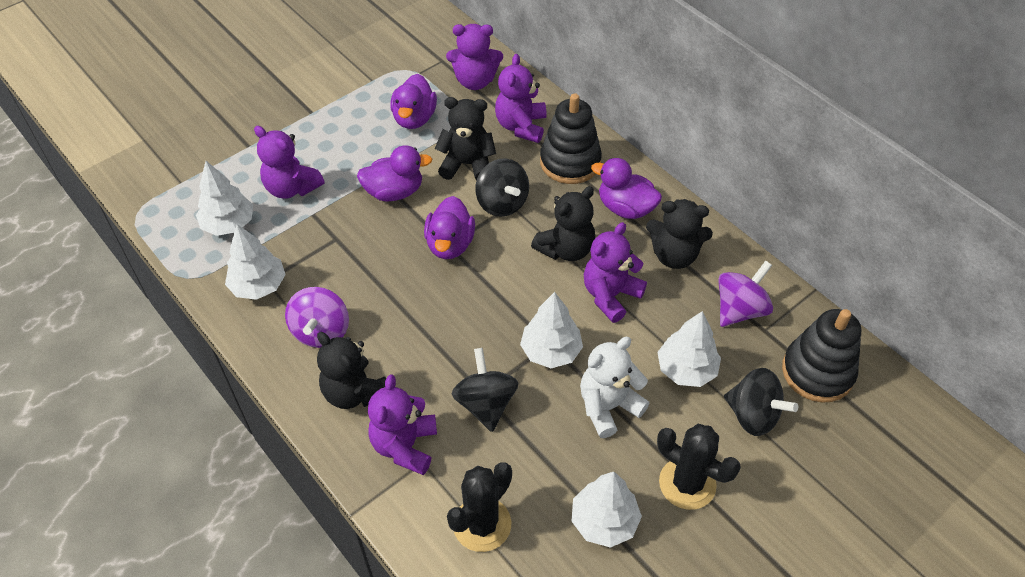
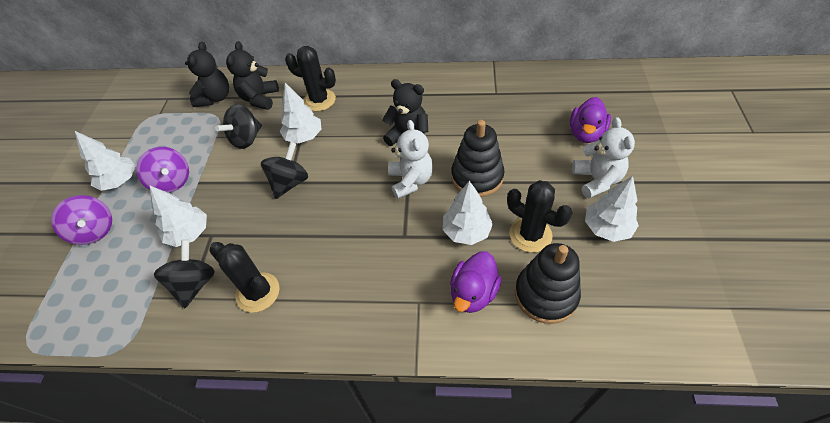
black cactus: 2 -> 3
black teddy bear: 4 -> 3
purple duck: 4 -> 2
purple teddy bear: 5 -> 0
white teddy bear: 1 -> 2

